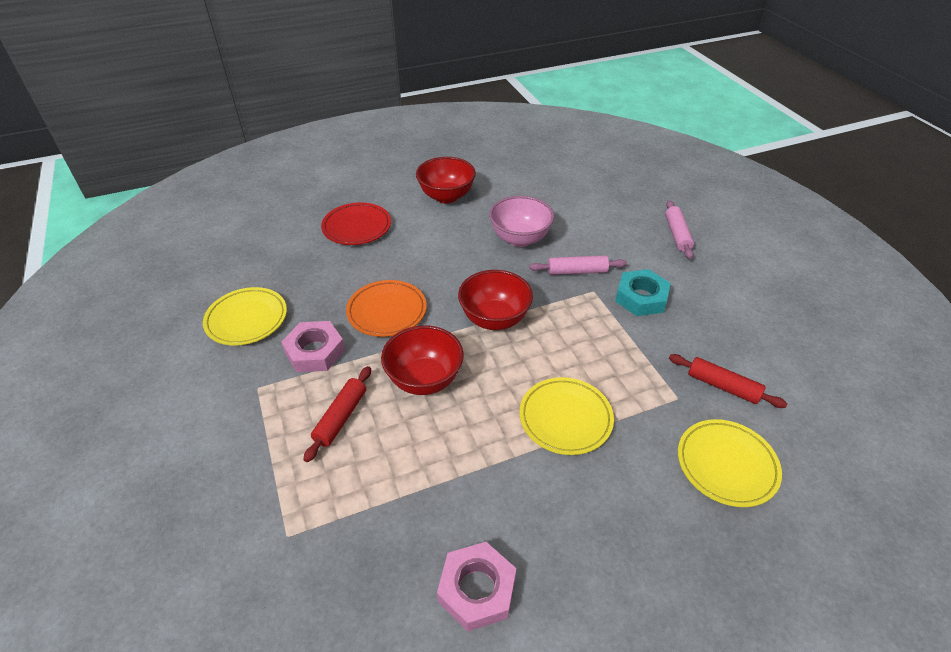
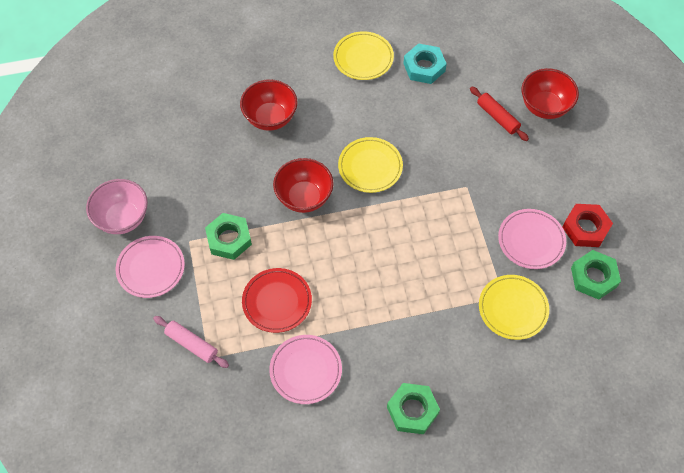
green nut: 0 -> 3
orange plate: 1 -> 0
pink nut: 2 -> 0
pink plate: 0 -> 3
pink rolling pin: 2 -> 1
red nut: 0 -> 1
red rolling pin: 2 -> 1

